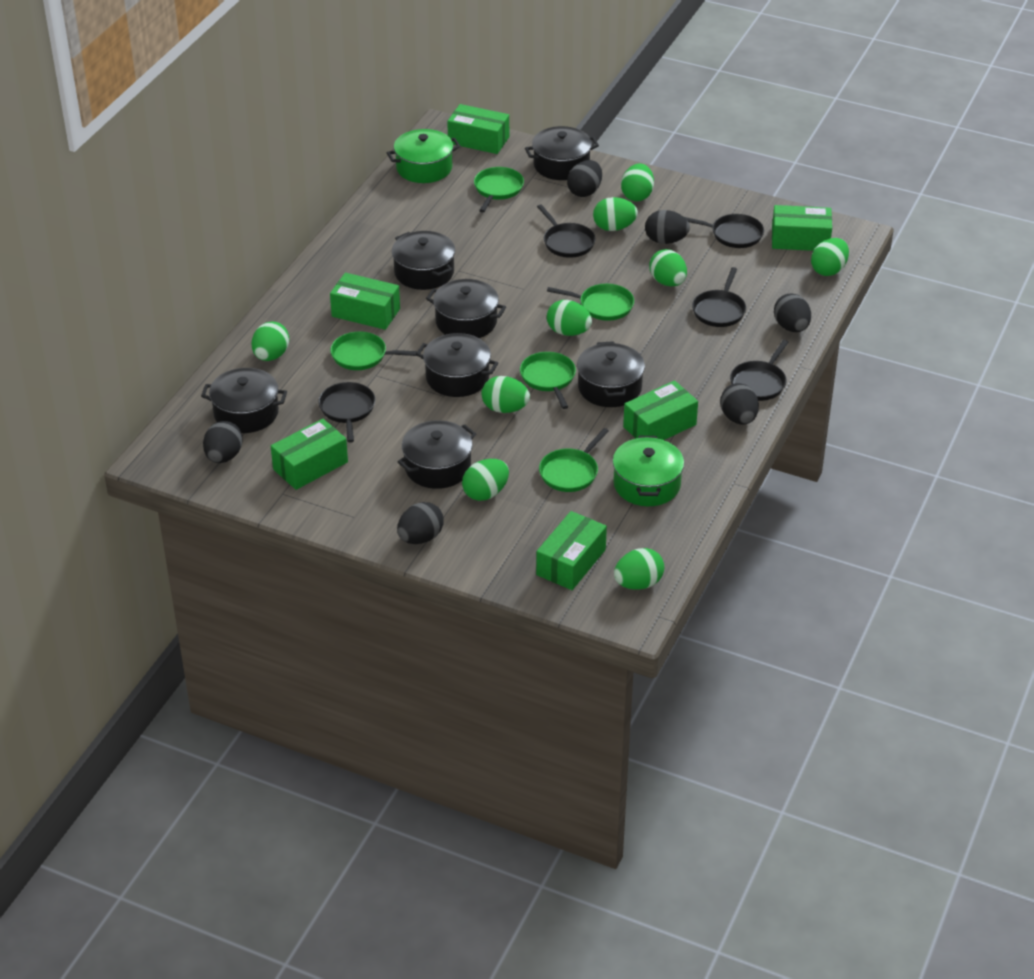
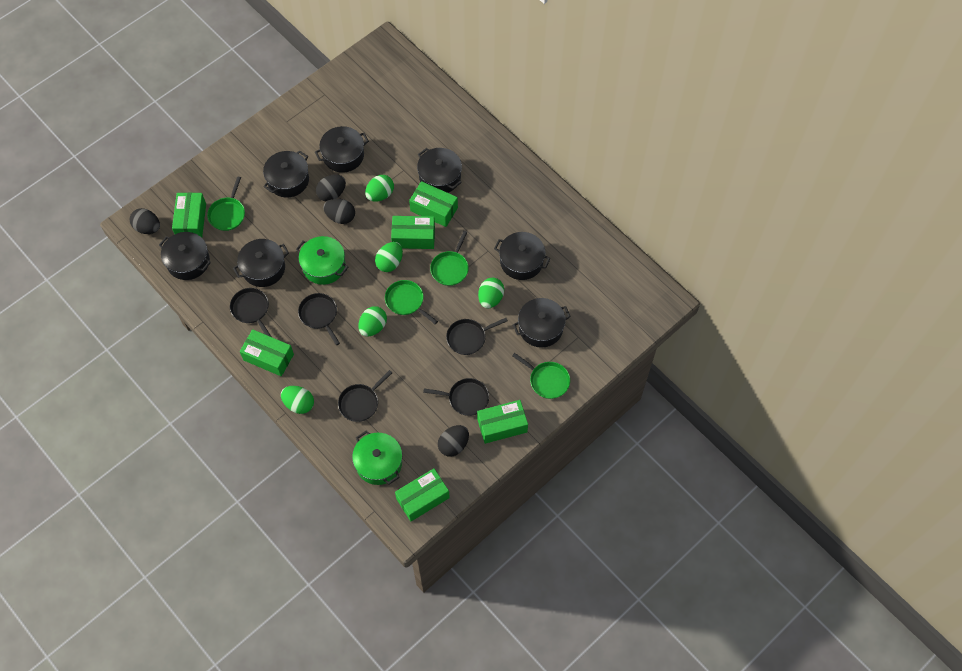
black egg: 6 -> 4
green egg: 9 -> 5
green pan: 5 -> 4

